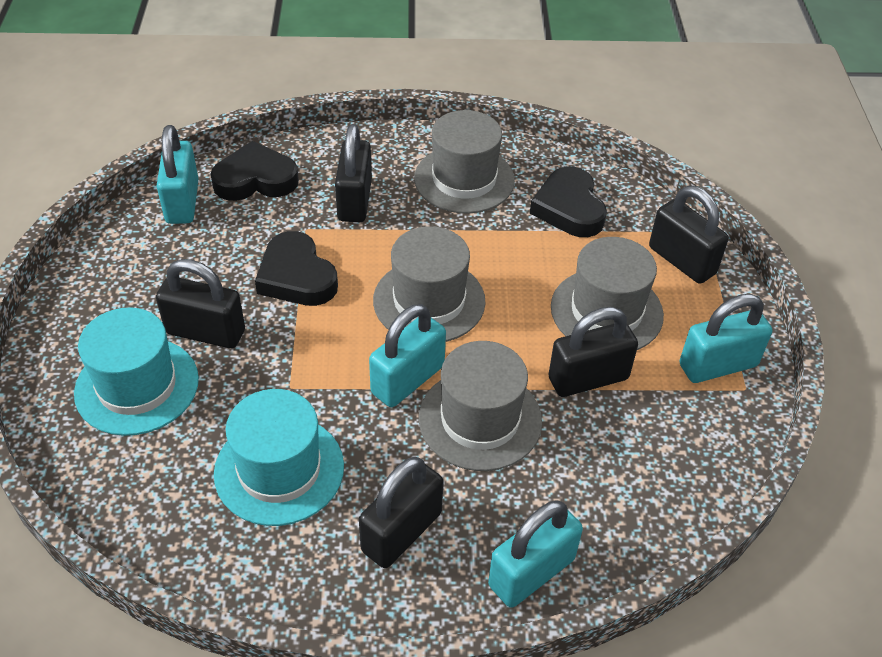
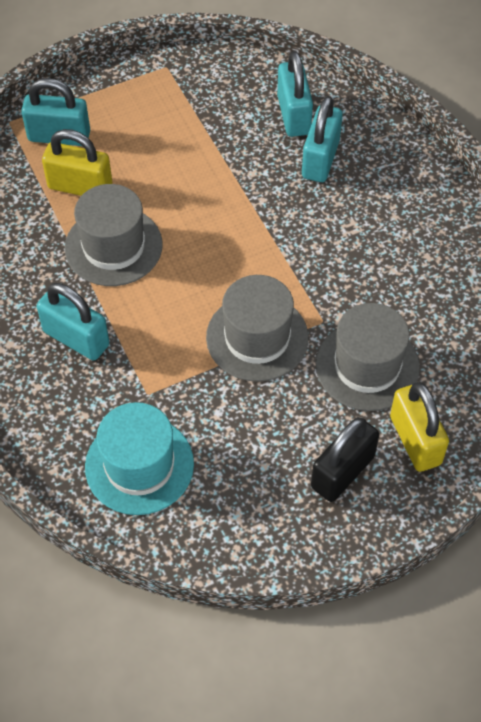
black heart: 3 -> 0
black padlock: 5 -> 1
grey hat: 4 -> 3
turquoise hat: 2 -> 1
yellow padlock: 0 -> 2

